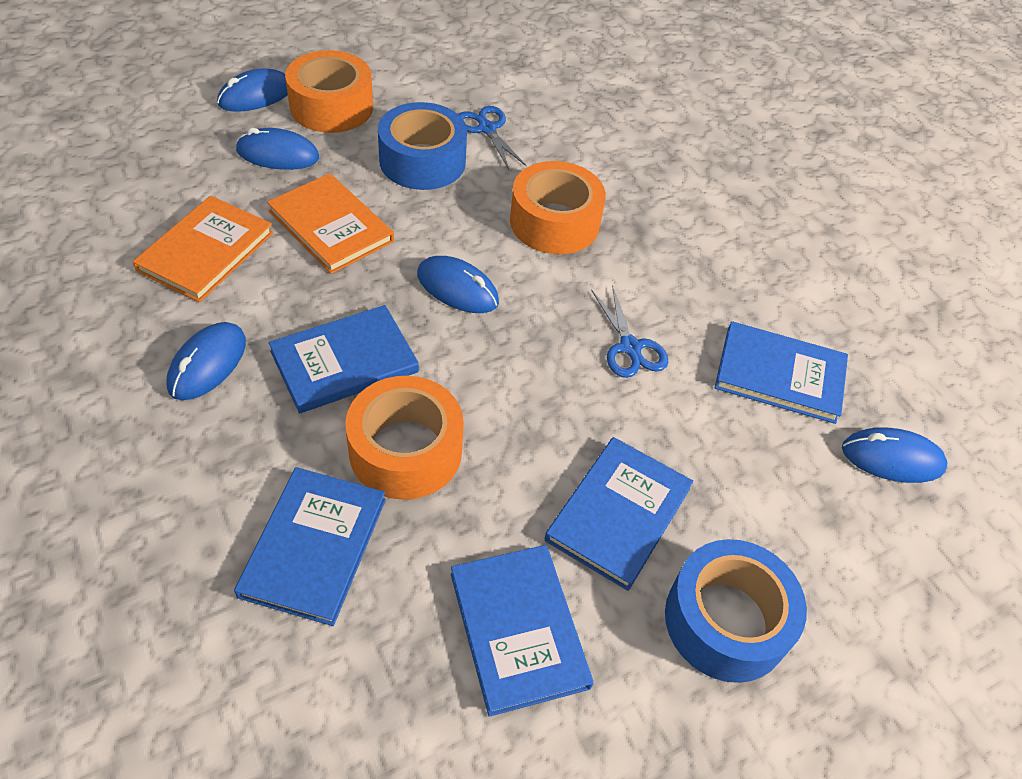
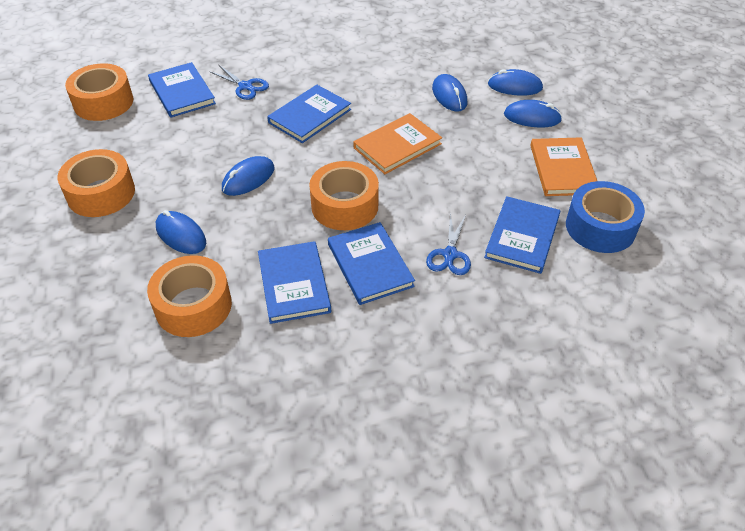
blue tape: 2 -> 1
orange tape: 3 -> 4

